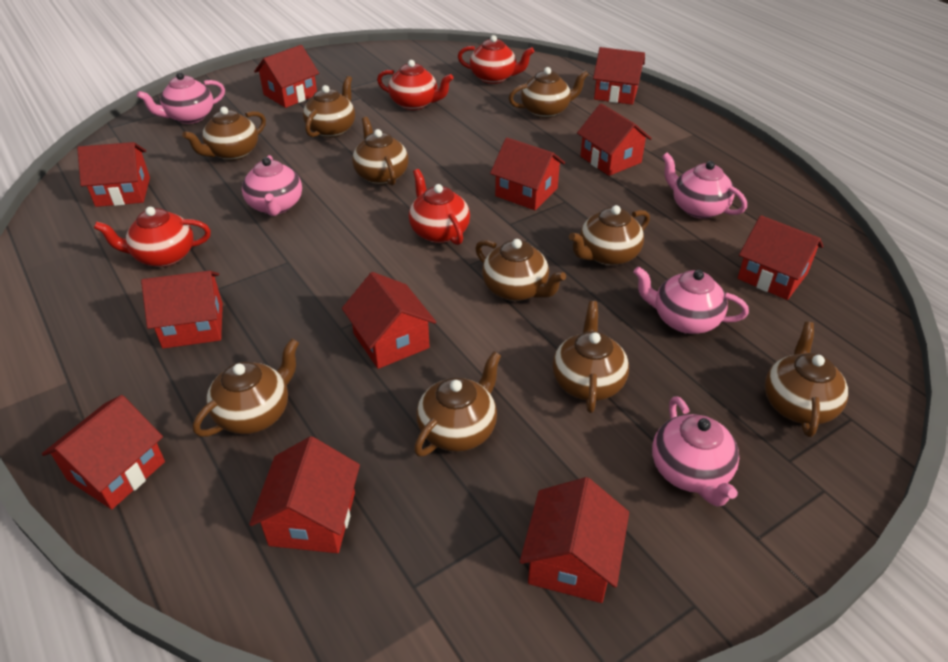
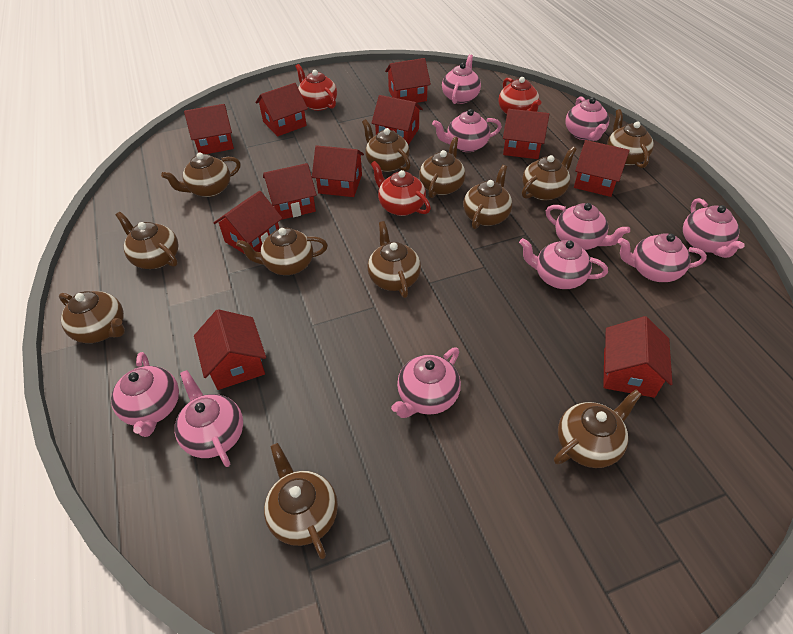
brown teapot: 10 -> 12
pink teapot: 5 -> 10
red teapot: 4 -> 3

